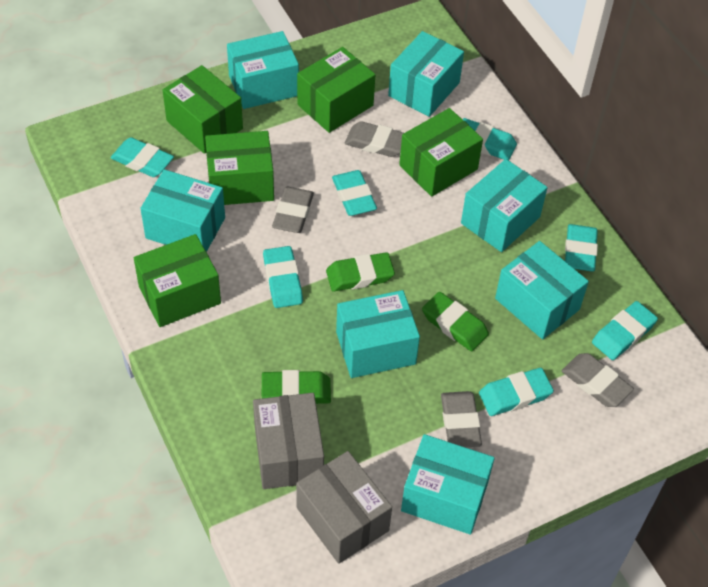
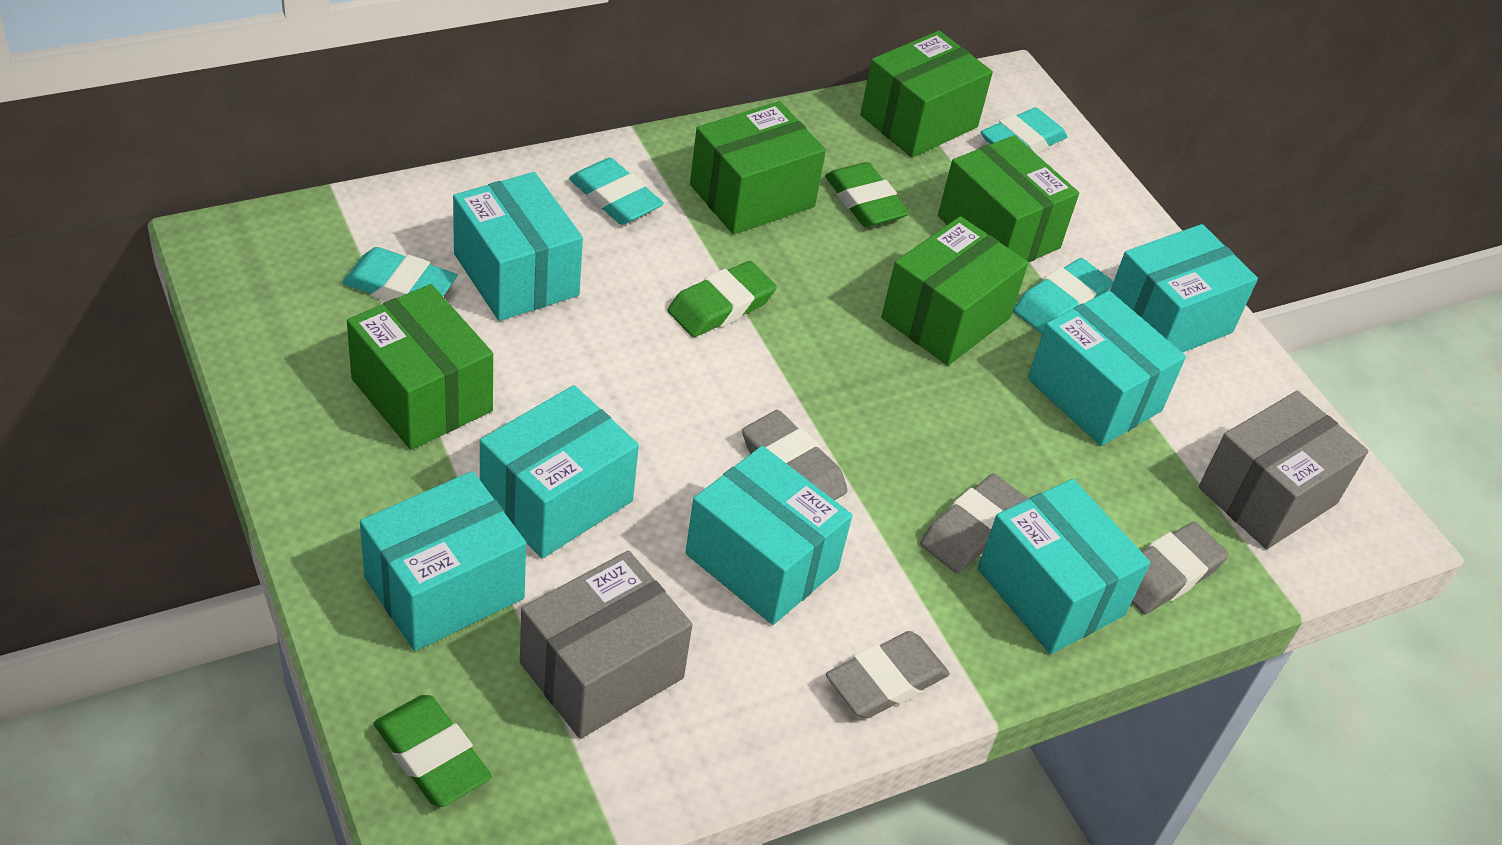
turquoise eraser: 7 -> 4

